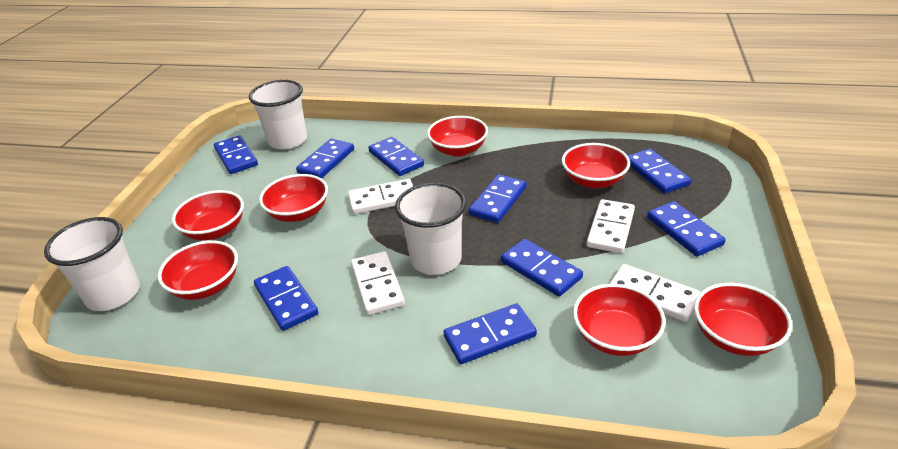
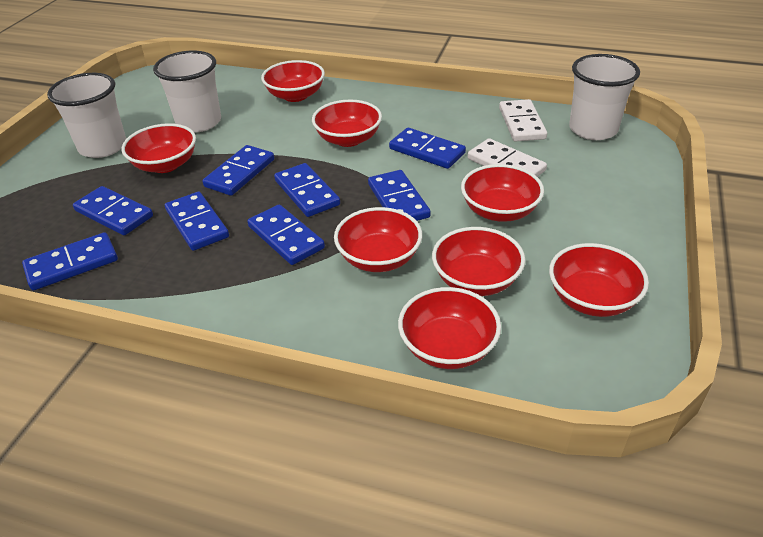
blue domino: 9 -> 8
red bowl: 7 -> 8
white domino: 4 -> 2

